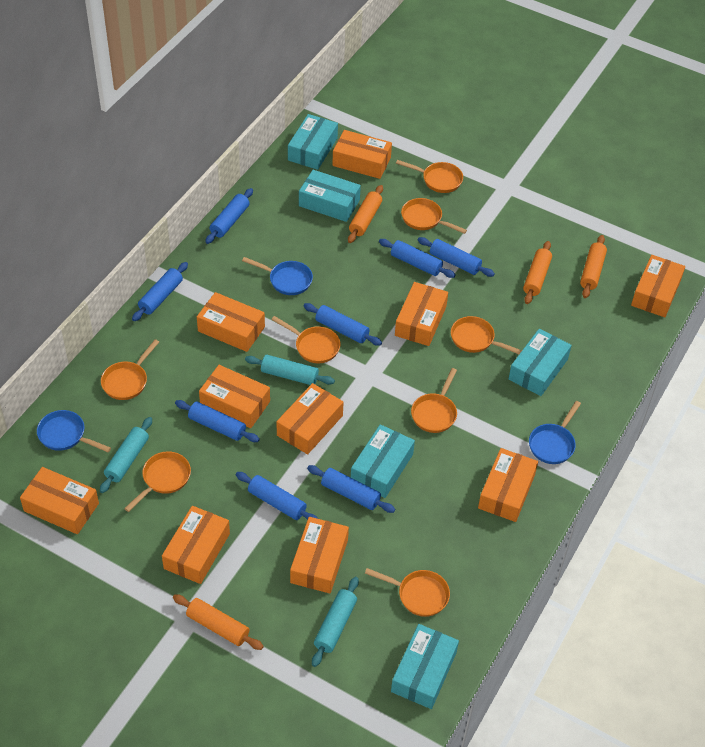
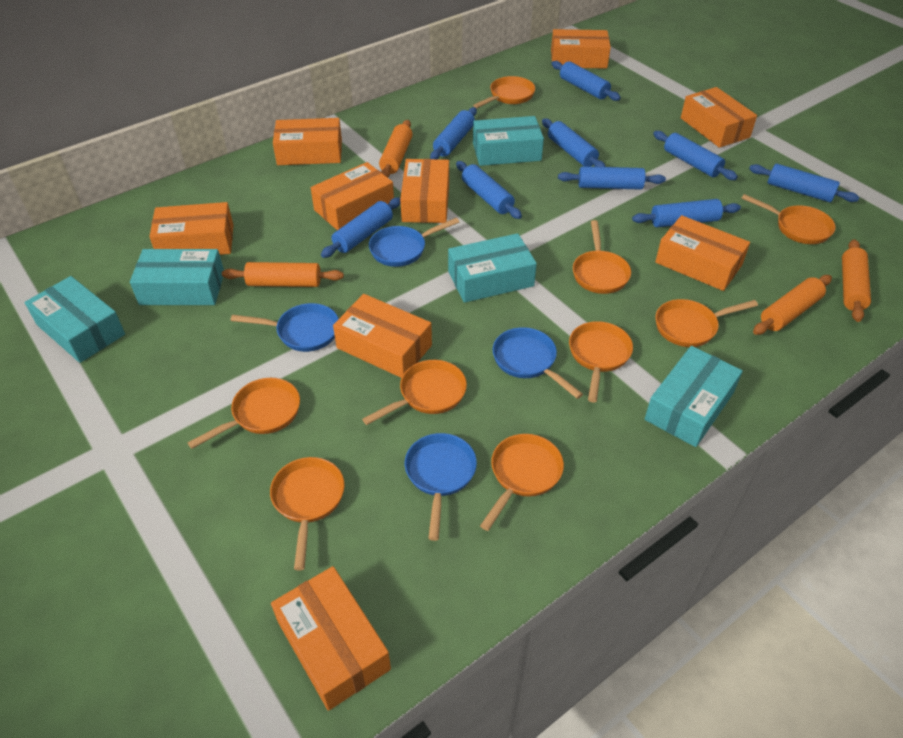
blue pan: 3 -> 4
blue rolling pin: 8 -> 9
orange box: 10 -> 9
orange pan: 8 -> 9
turquoise rolling pin: 3 -> 0

